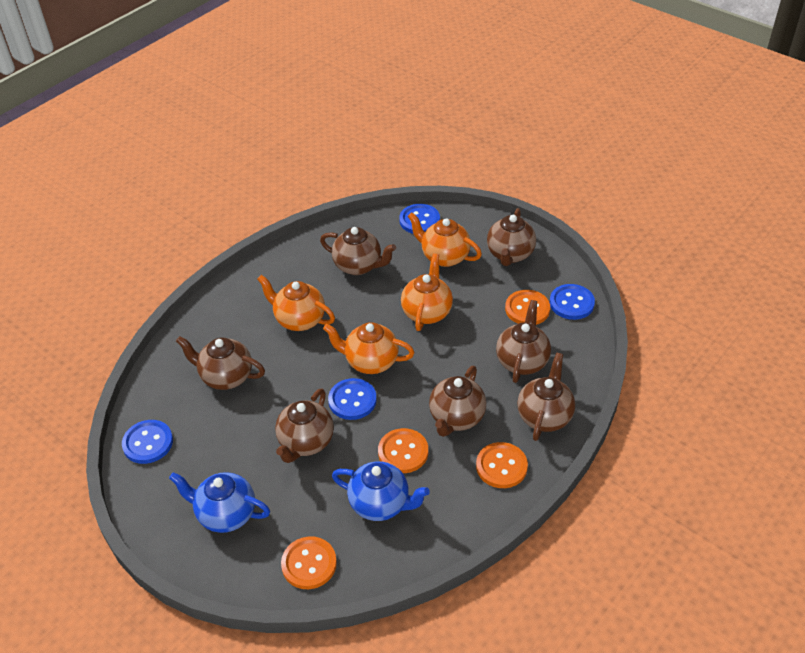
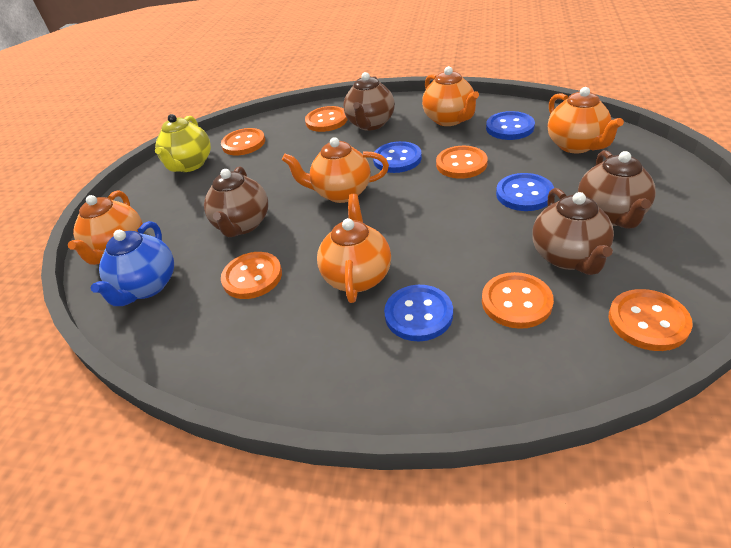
blue teapot: 2 -> 1
brown teapot: 7 -> 4
orange button: 4 -> 6
orange teapot: 4 -> 5
yellow teapot: 0 -> 1

